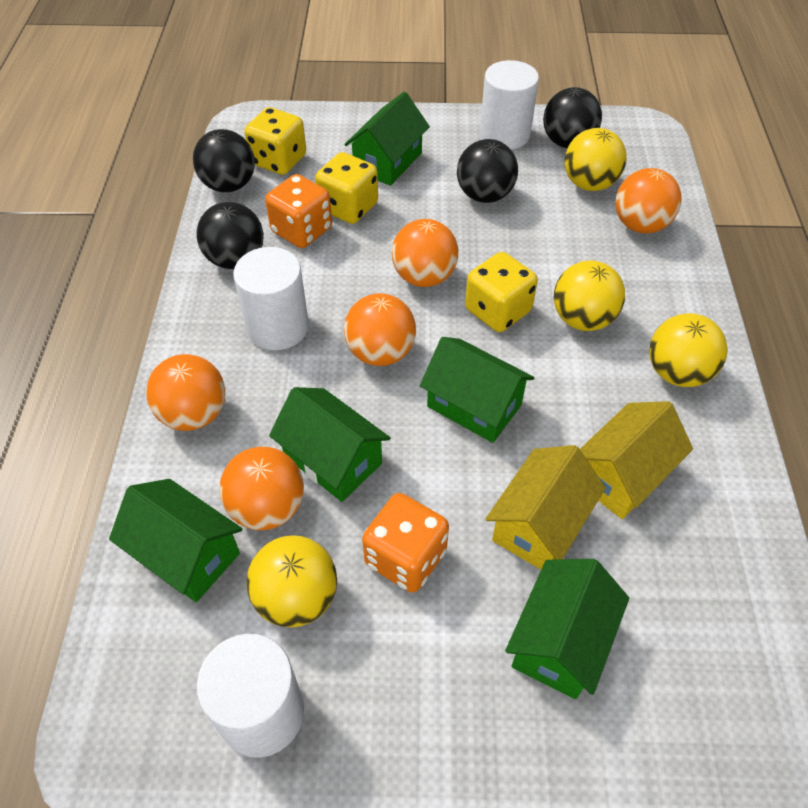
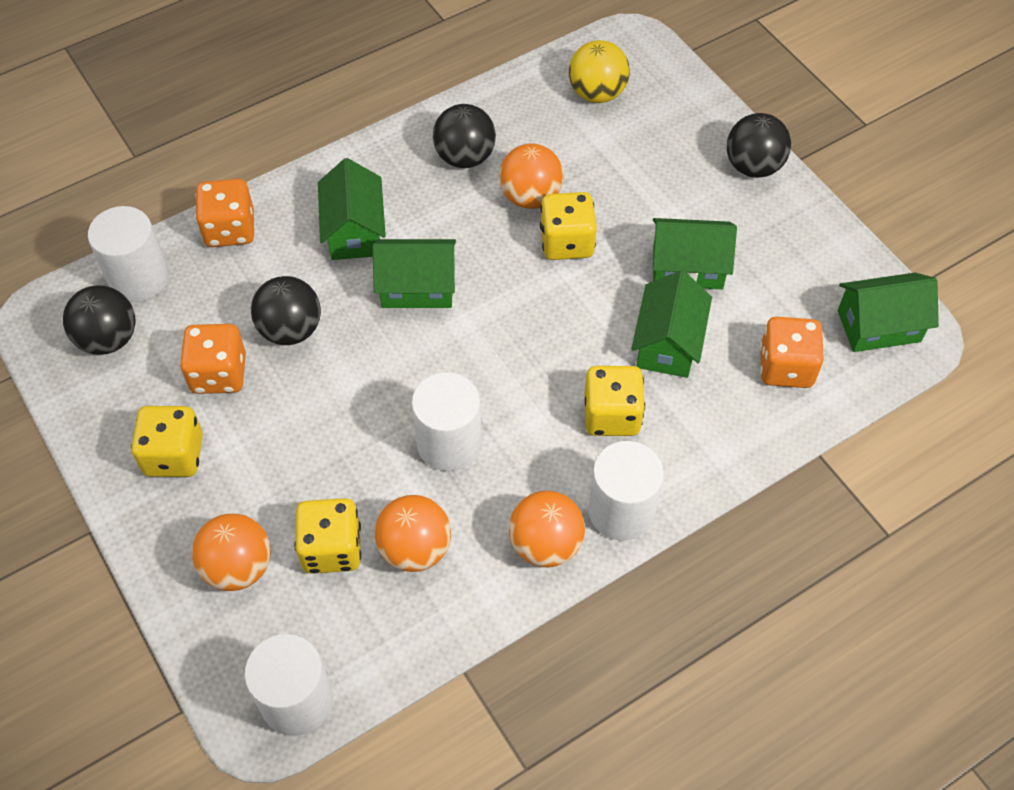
orange ball: 5 -> 4
orange dice: 2 -> 3
white cylinder: 3 -> 4
yellow ball: 4 -> 1
yellow dice: 3 -> 4
yellow house: 2 -> 0

